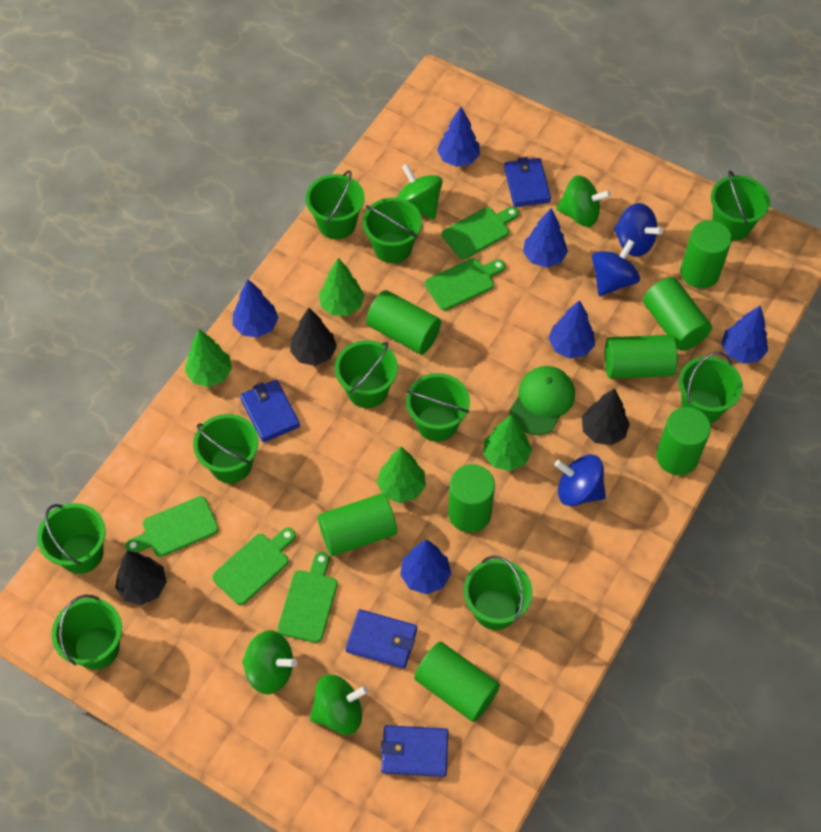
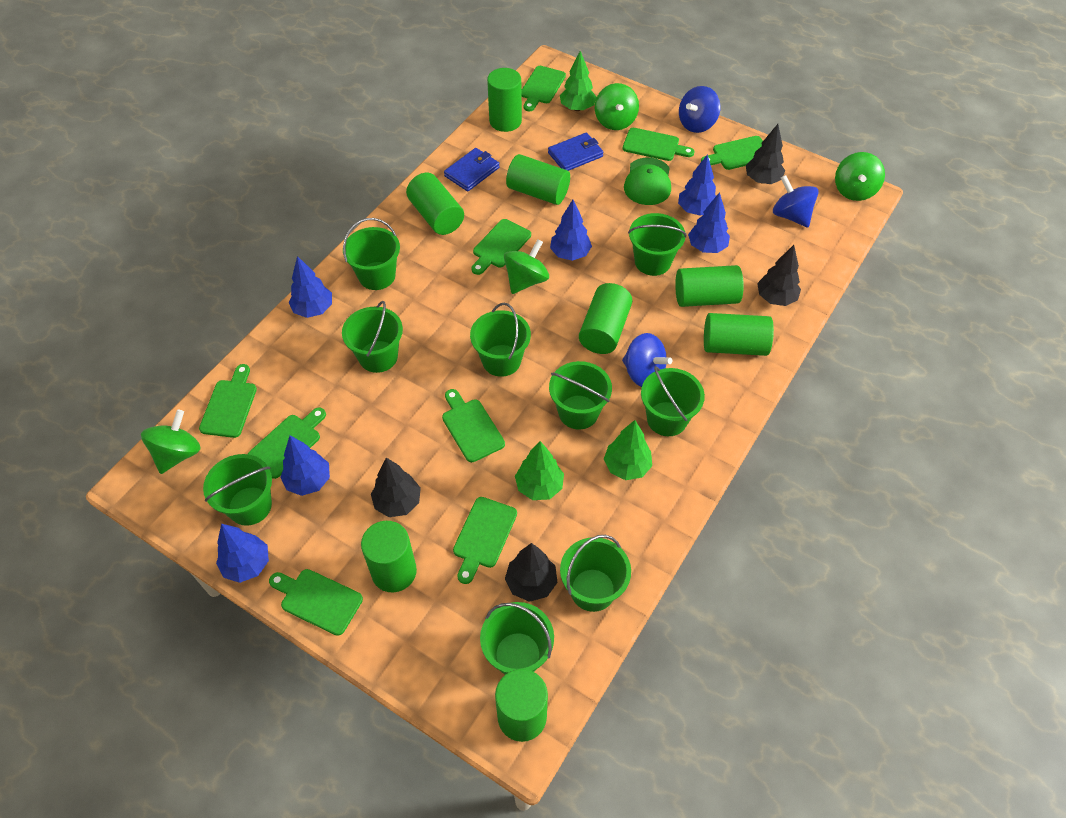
black tree: 3 -> 4
blue wallet: 4 -> 2
green bucket: 10 -> 9
green cutting board: 5 -> 9
green tree: 4 -> 3

